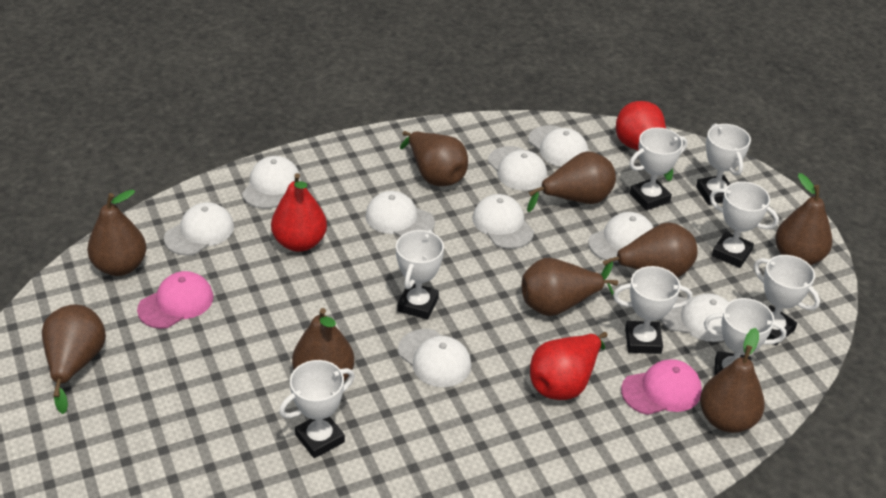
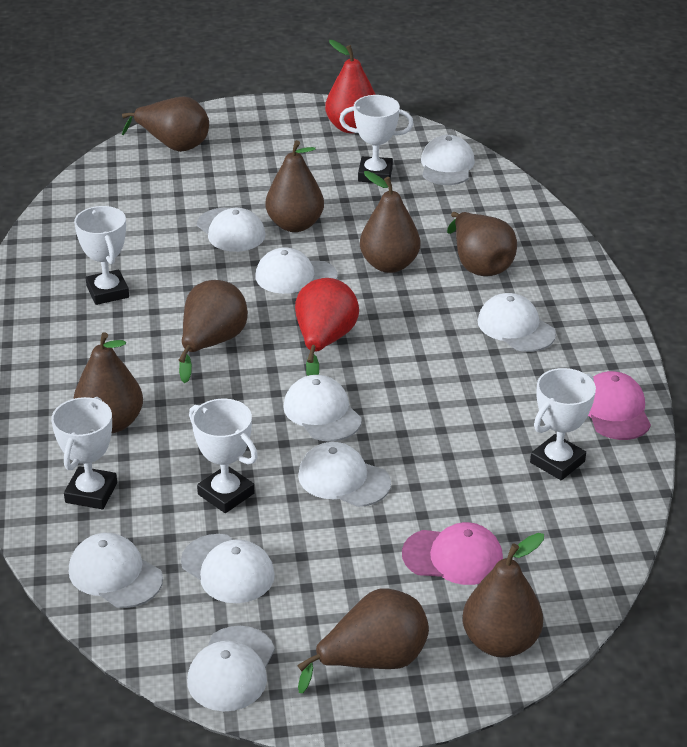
brown pear: 9 -> 8
red pear: 3 -> 2
white trophy: 8 -> 5

